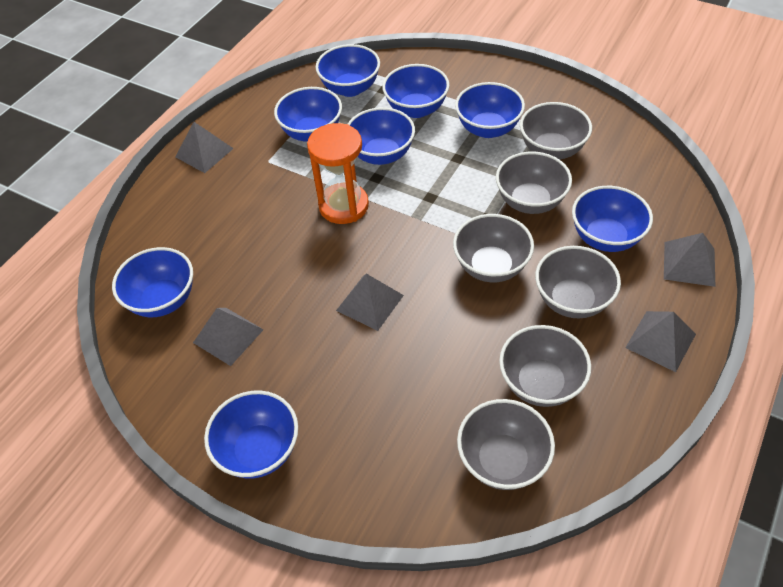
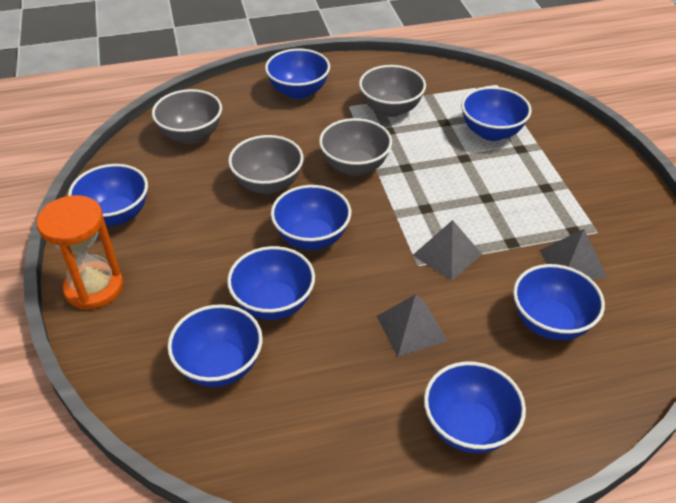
grey bowl: 6 -> 4
grey pyramid: 5 -> 3

